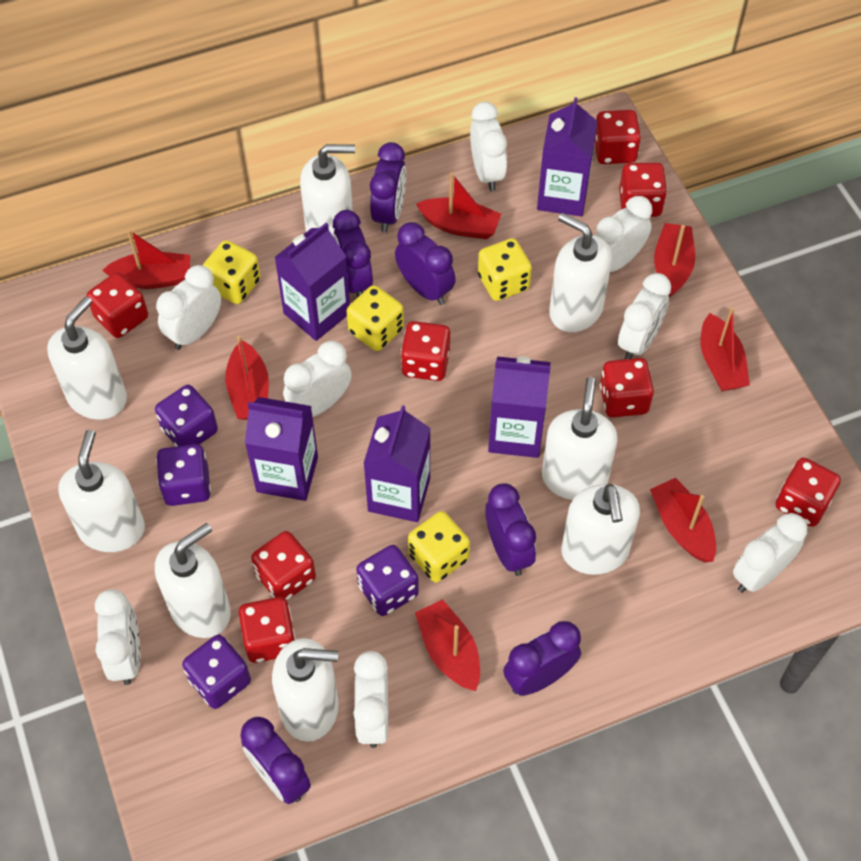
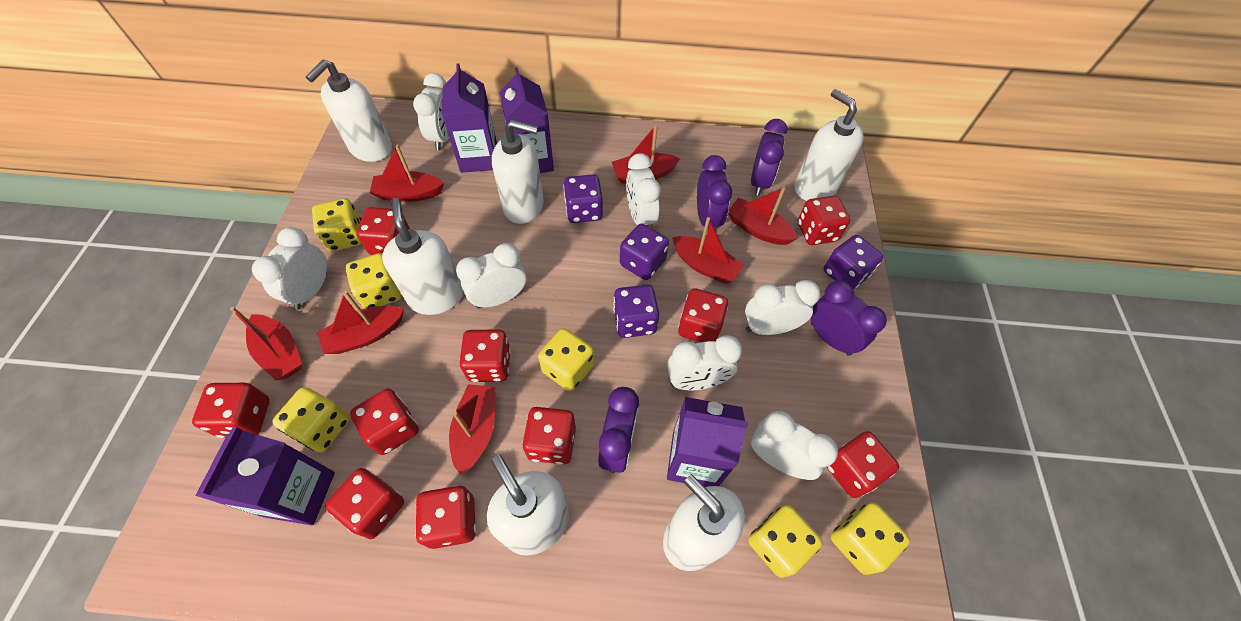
purple carton: 5 -> 4
purple clock: 6 -> 4
red dice: 8 -> 10
white clock: 8 -> 7
white soap dispenser: 8 -> 6
yellow dice: 4 -> 6

